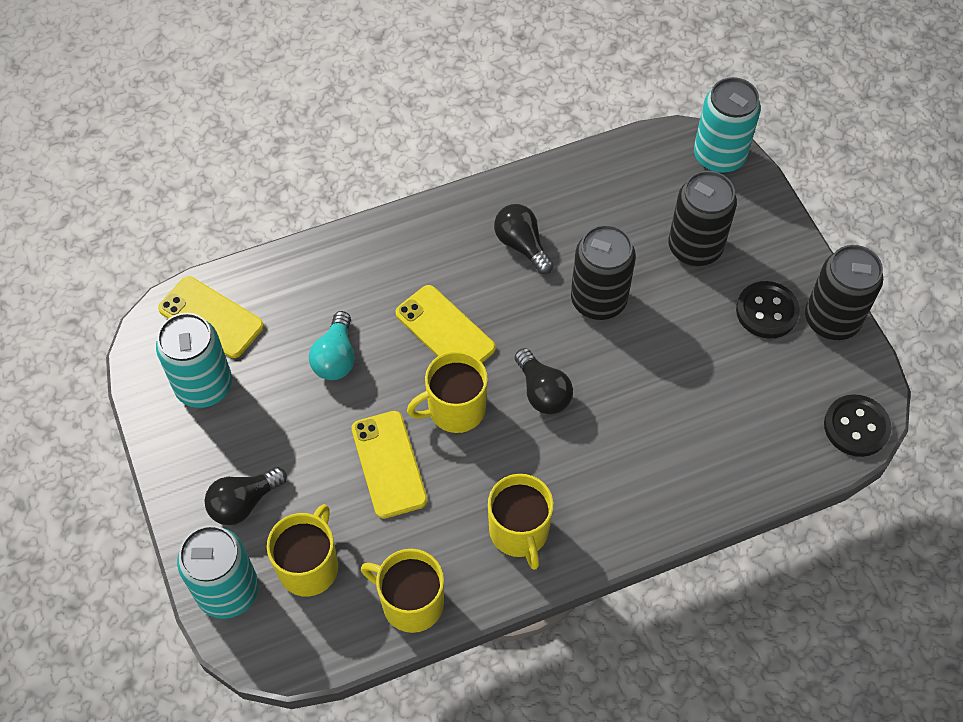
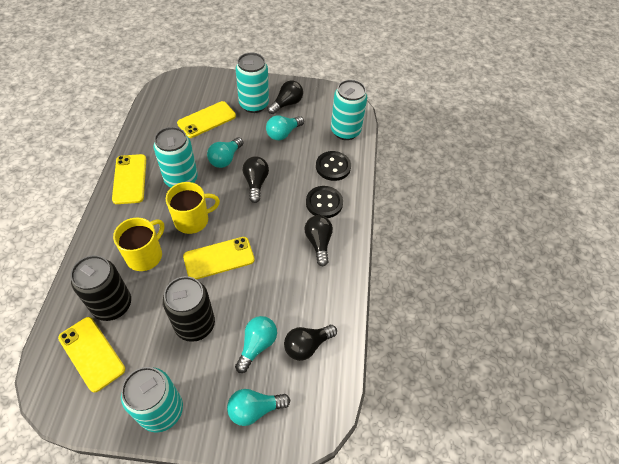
black can: 3 -> 2
black light bulb: 3 -> 4
turquoise can: 3 -> 4
turquoise light bulb: 1 -> 4
yellow mug: 4 -> 2
yellow phone: 3 -> 4

